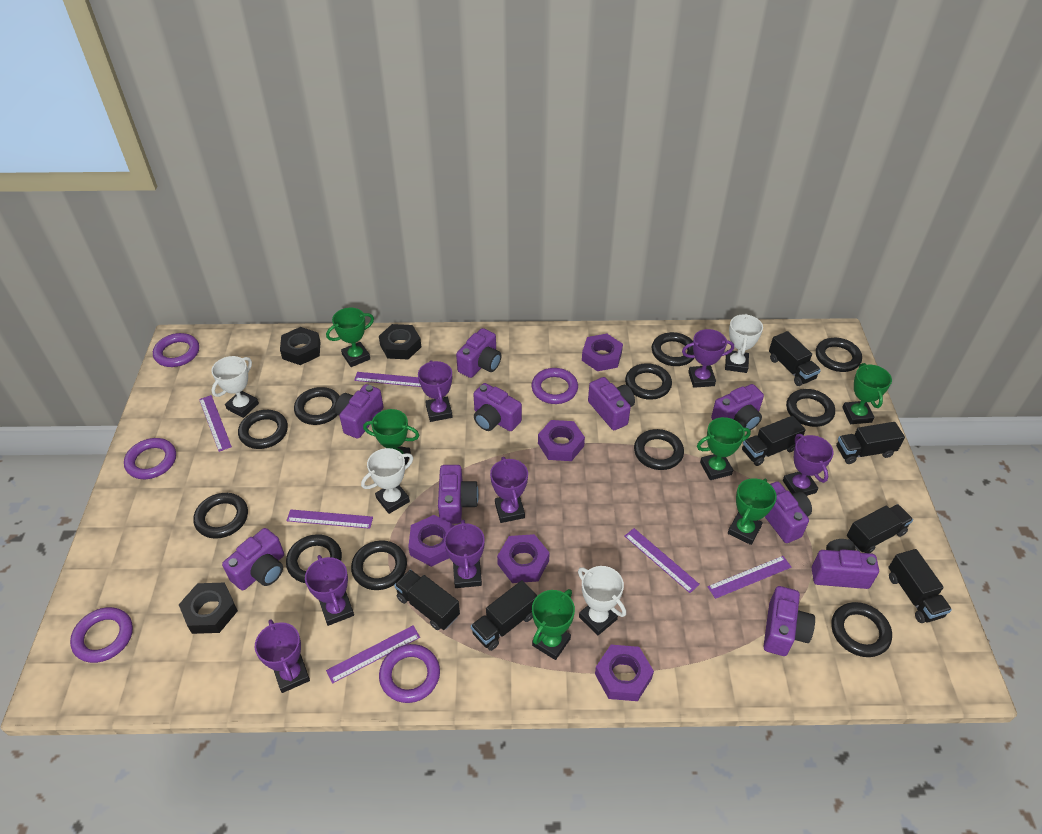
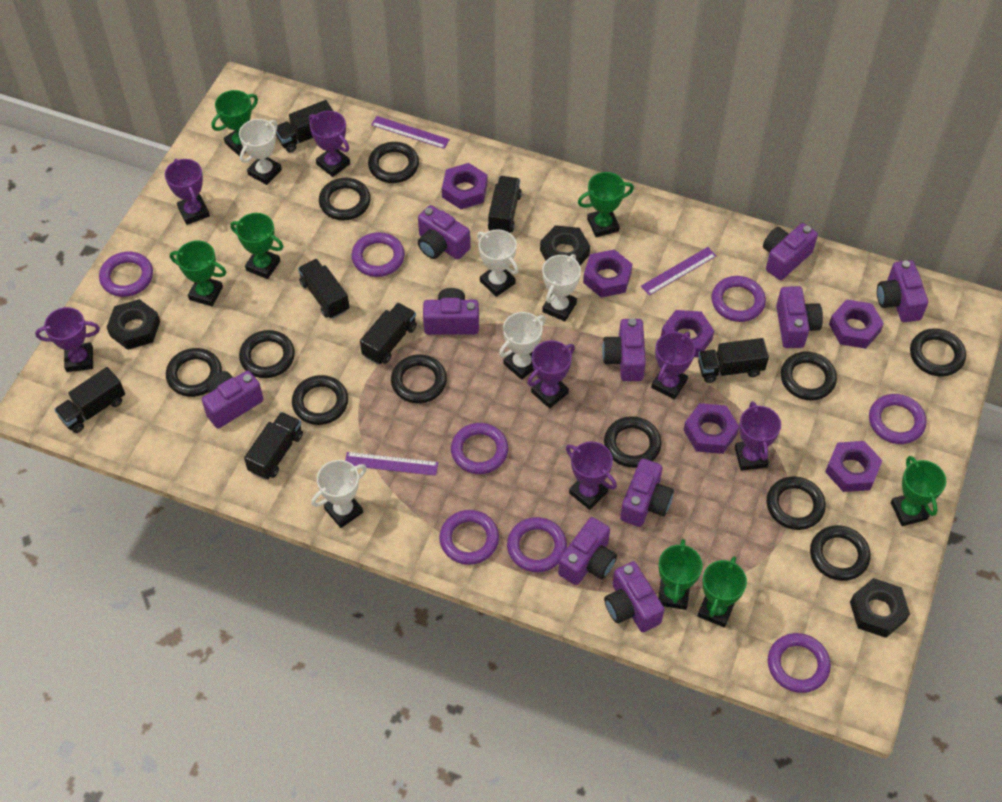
green trophy: 6 -> 7
purple nut: 5 -> 6
purple ring: 5 -> 8
purple ruler: 6 -> 3
white trophy: 4 -> 5

